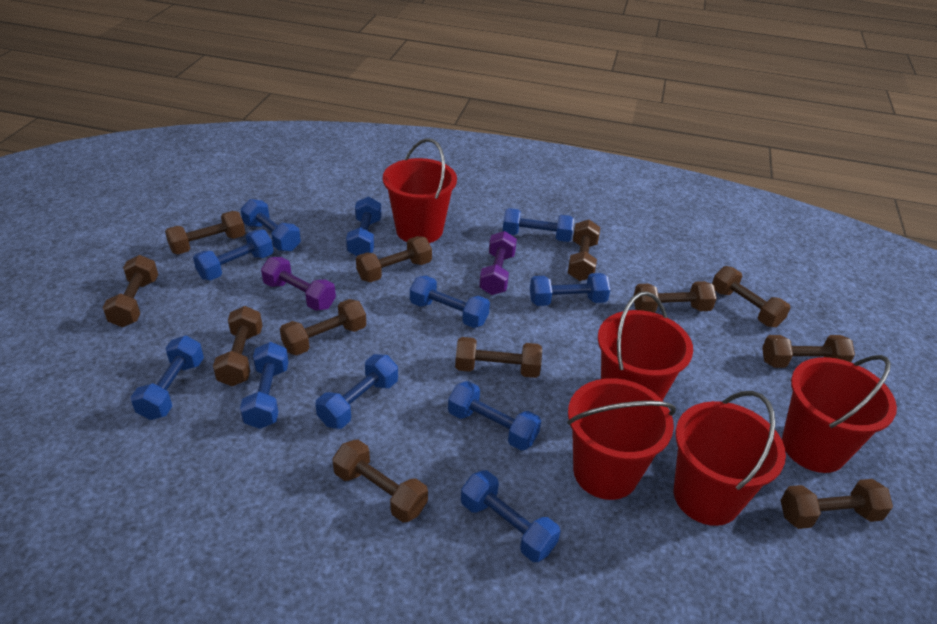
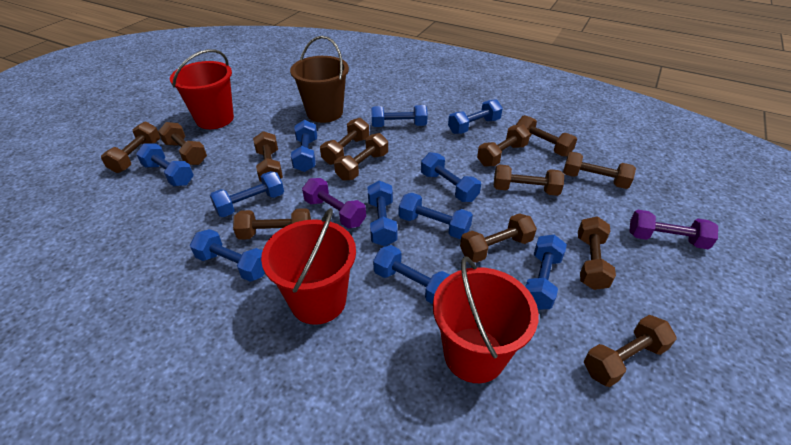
brown bucket: 0 -> 1
brown dumbbell: 12 -> 13
red bucket: 5 -> 3

